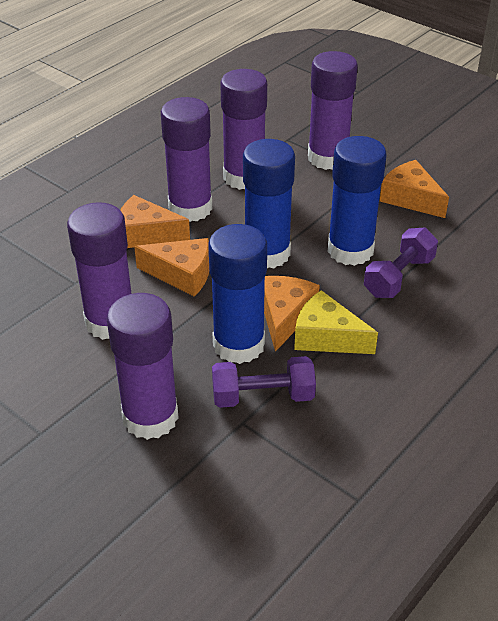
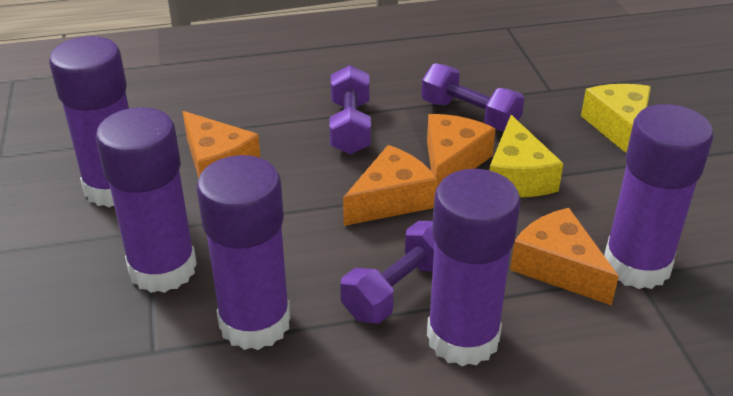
blue glue stick: 3 -> 0
purple dumbbell: 2 -> 3
yellow cheese: 1 -> 2

